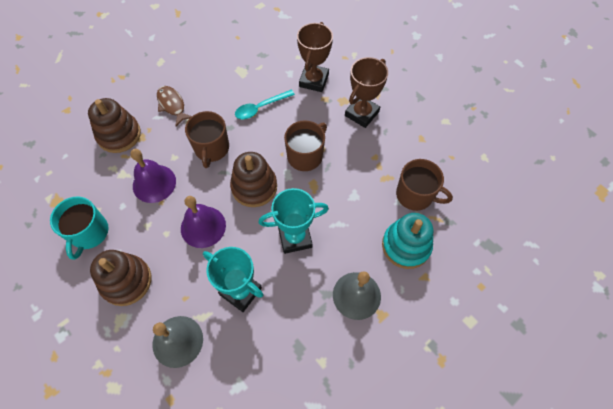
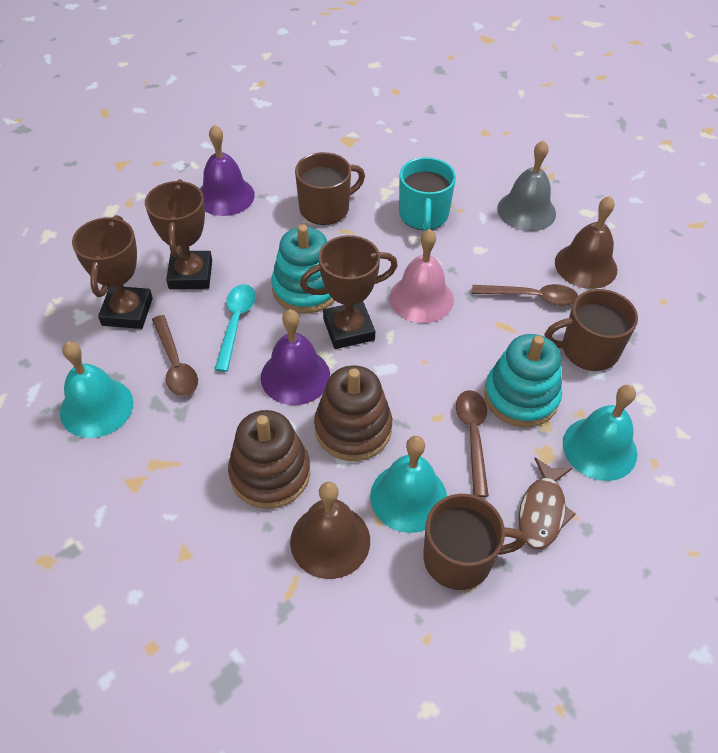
brown bell: 0 -> 2
brown spoon: 0 -> 3
brown stacking toy: 3 -> 2
brown trophy: 2 -> 3
grey bell: 2 -> 1
pink bell: 0 -> 1
turquoise bell: 0 -> 3
turquoise stacking toy: 1 -> 2
turquoise trophy: 2 -> 0

